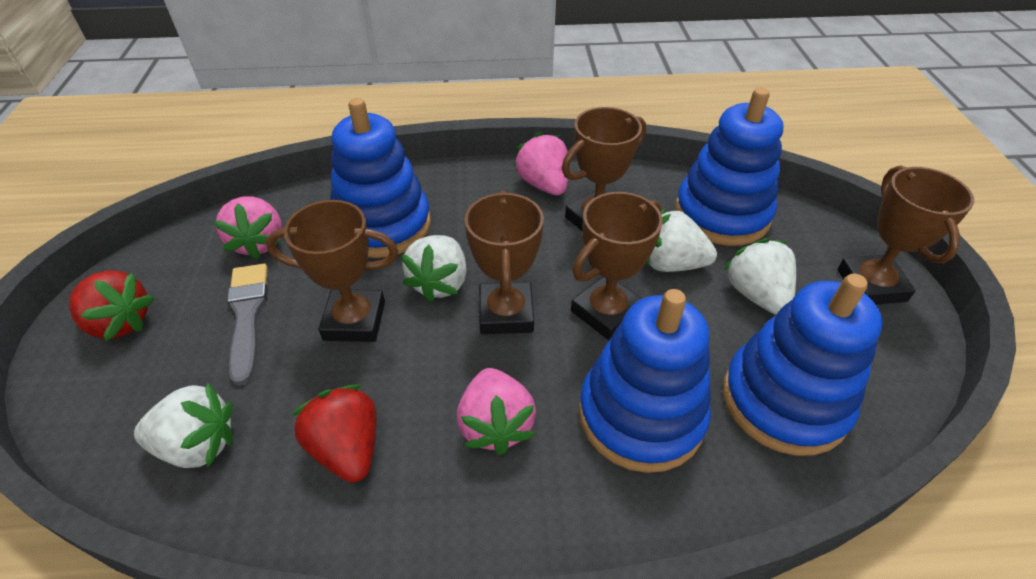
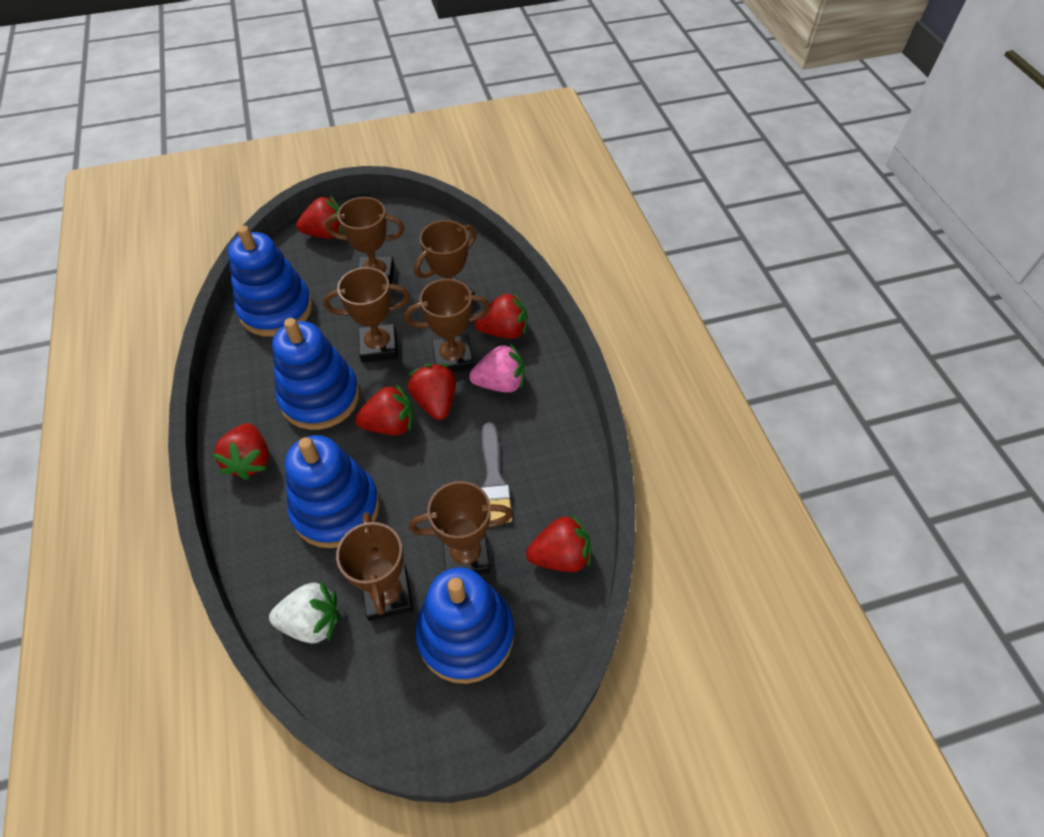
brown trophy: 5 -> 6
pink strawberry: 3 -> 1
red strawberry: 2 -> 6
white strawberry: 4 -> 1

